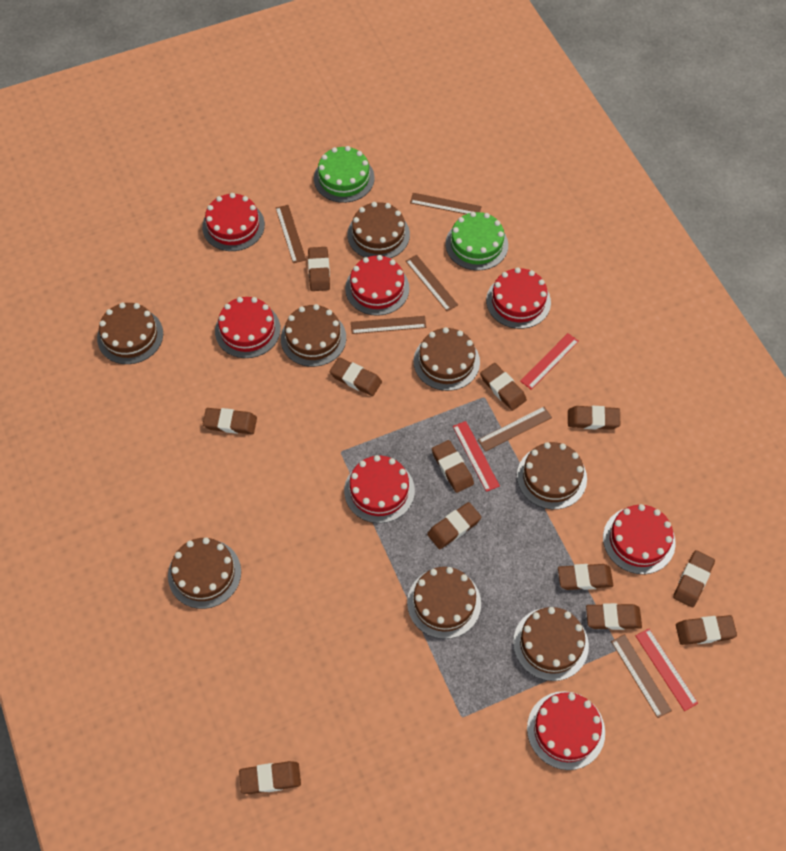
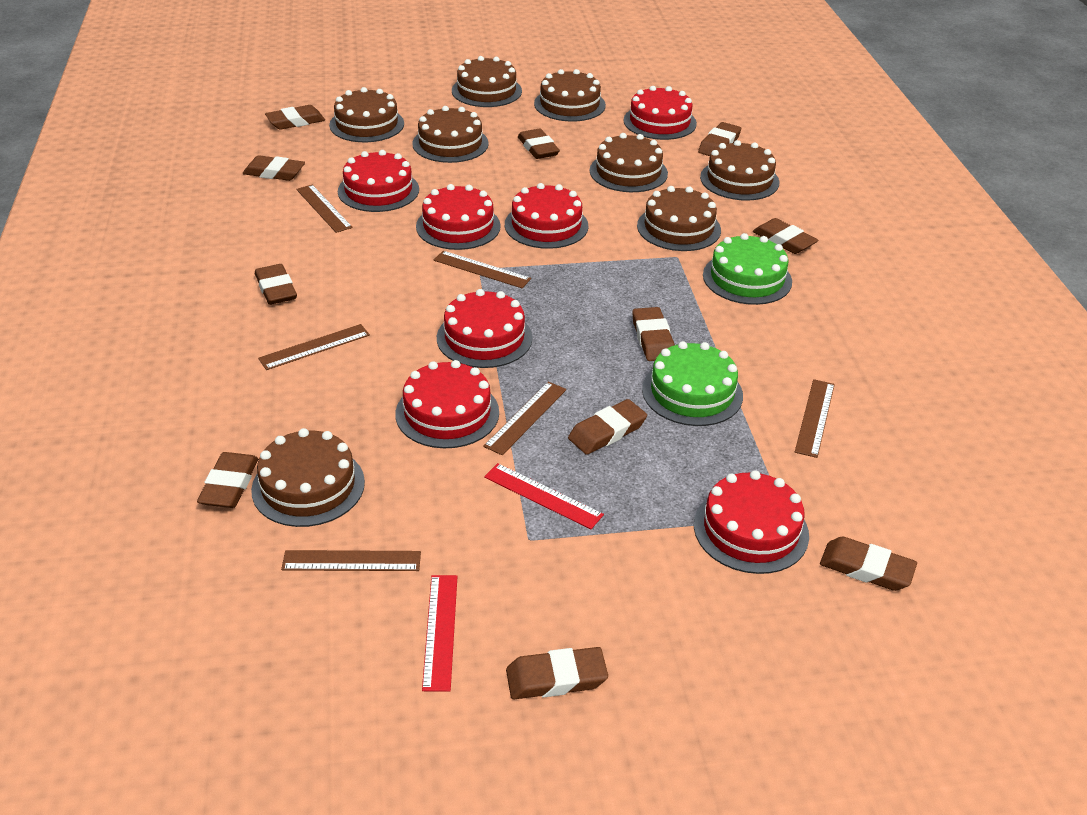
brown eraser: 12 -> 11
red ruler: 3 -> 2

